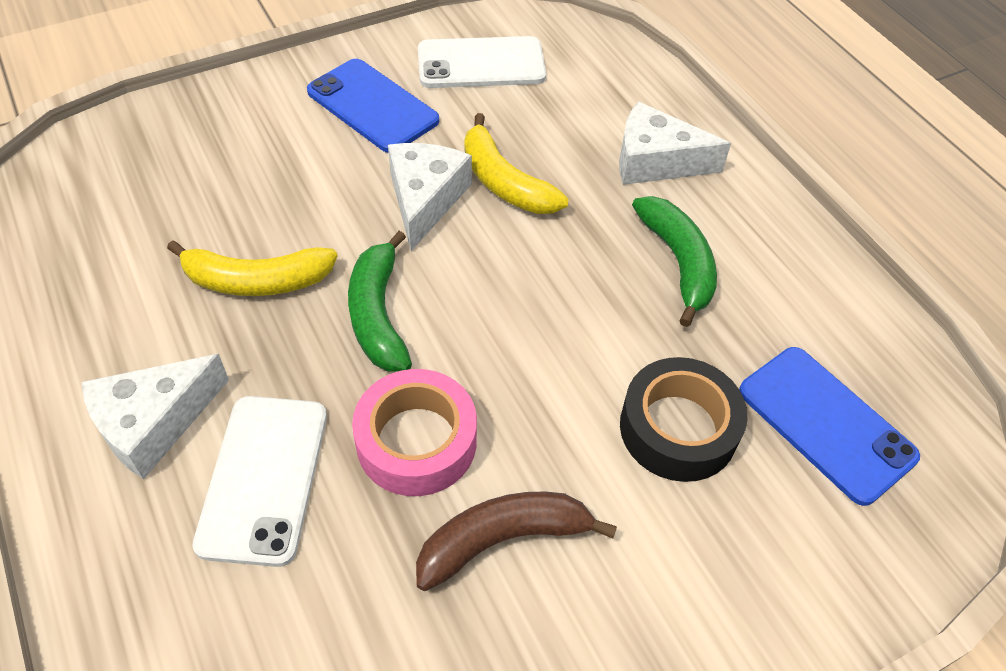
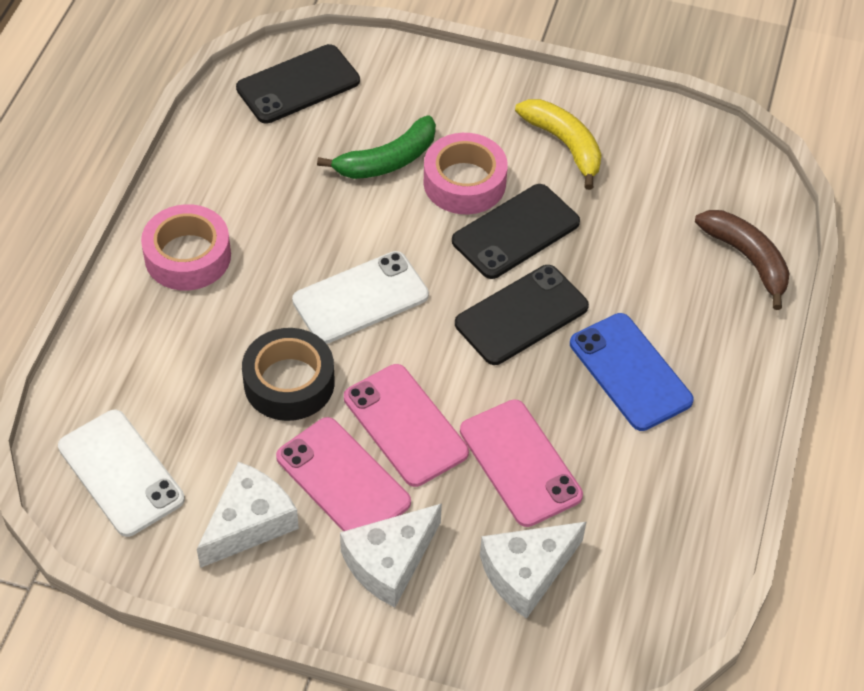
black phone: 0 -> 3
blue phone: 2 -> 1
green banana: 2 -> 1
pink phone: 0 -> 3
pink tape: 1 -> 2
yellow banana: 2 -> 1

